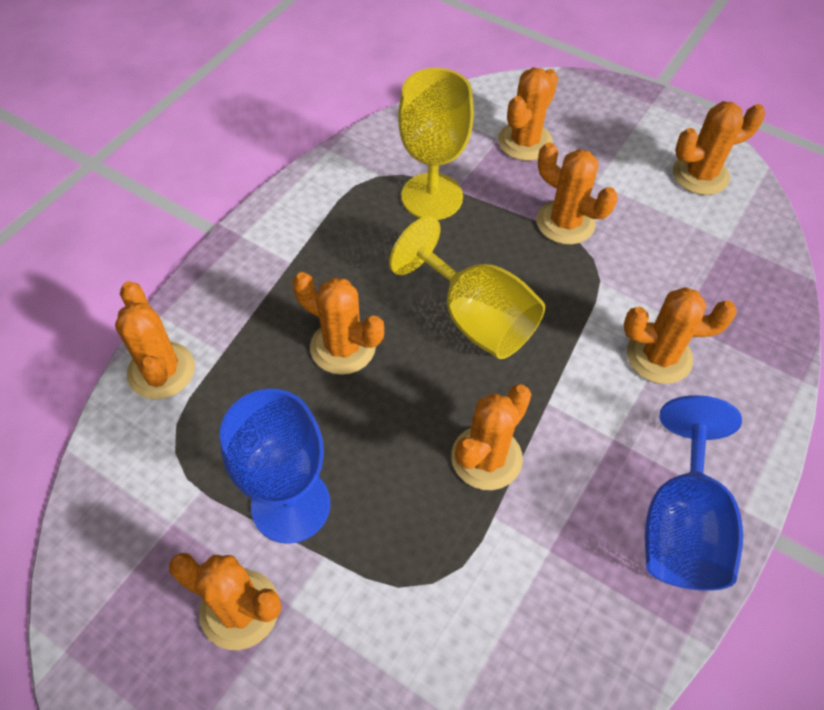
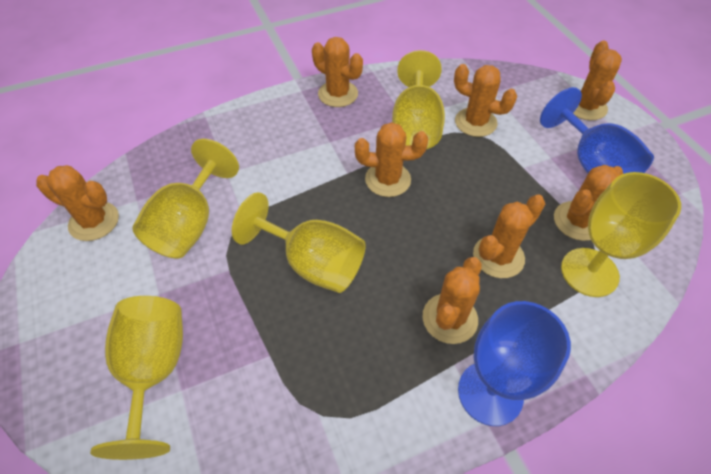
yellow goblet: 2 -> 5

